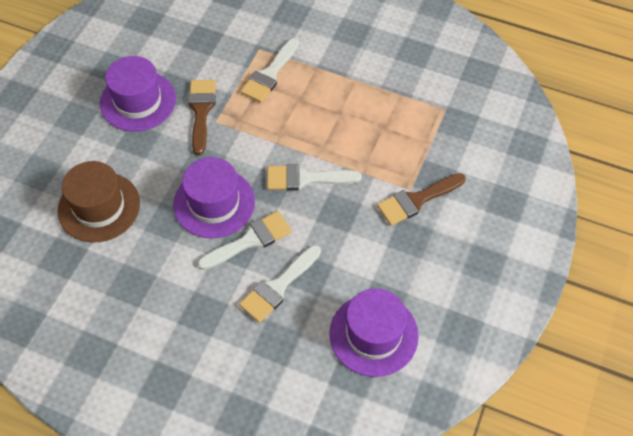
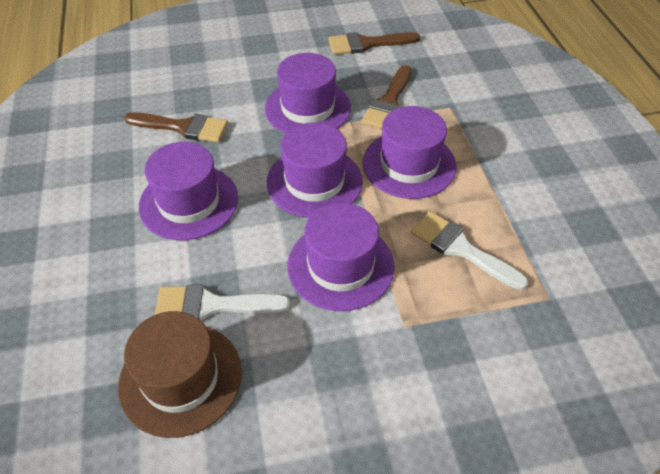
brown brush: 2 -> 3
purple hat: 3 -> 5
white brush: 4 -> 2

